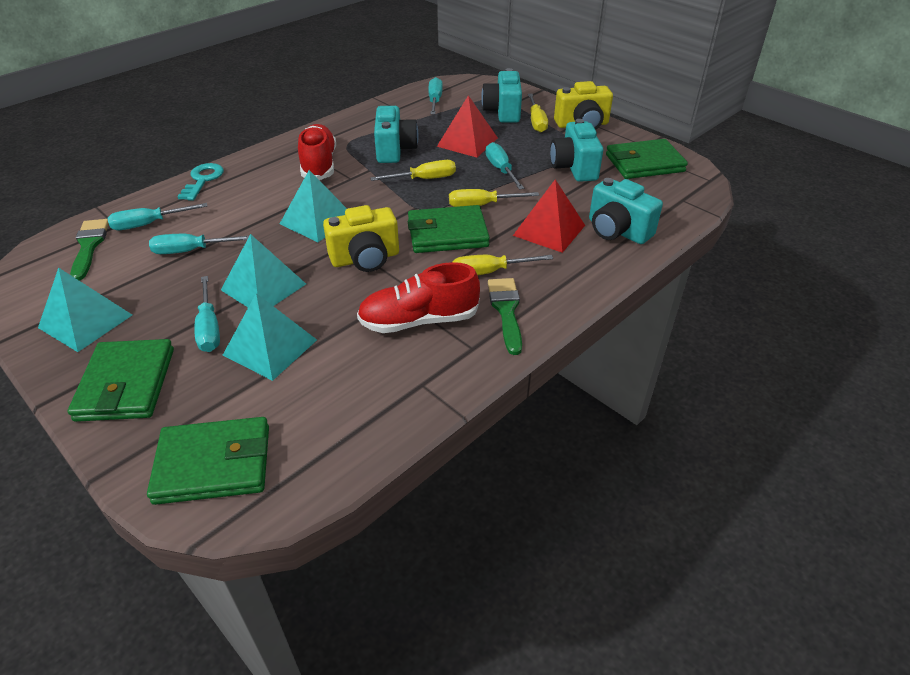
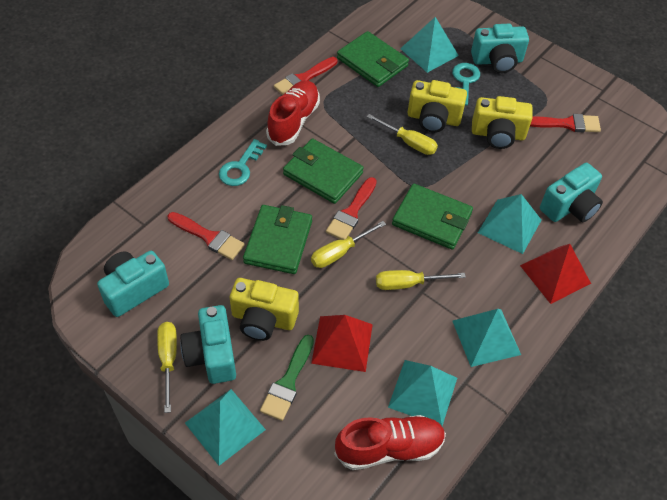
green brush: 2 -> 1
red brush: 0 -> 4
turquoise key: 1 -> 2
turquoise pyramid: 4 -> 5
turquoise screwdriver: 5 -> 0
yellow camera: 2 -> 3

